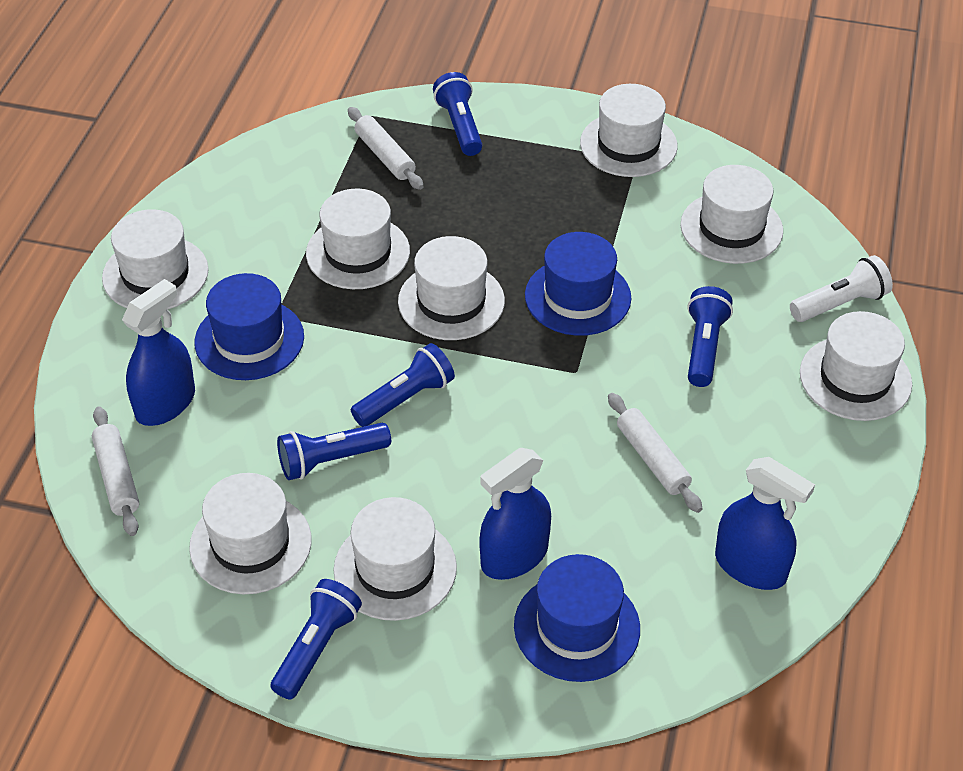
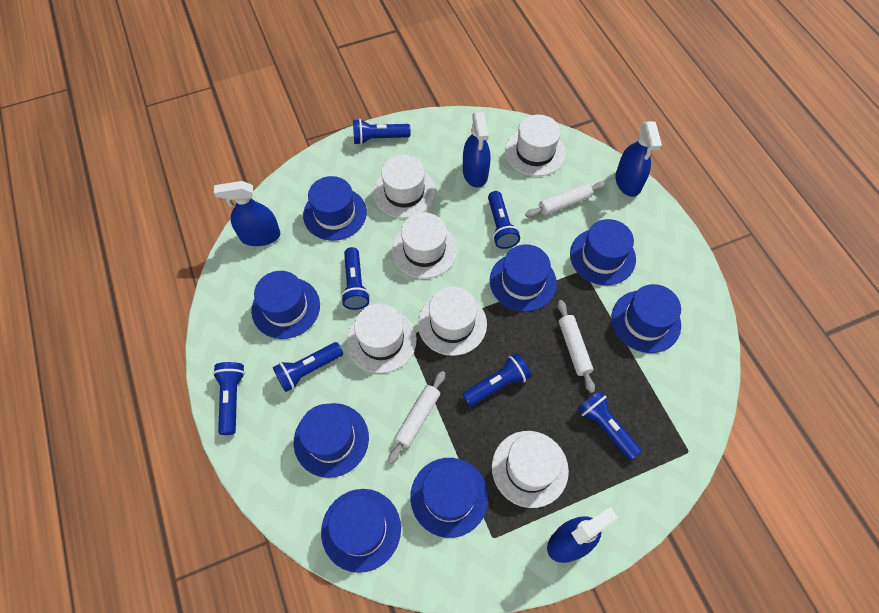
blue flashlight: 5 -> 7
blue hat: 3 -> 8
blue spray bottle: 3 -> 4
white flashlight: 1 -> 0
white hat: 8 -> 6

